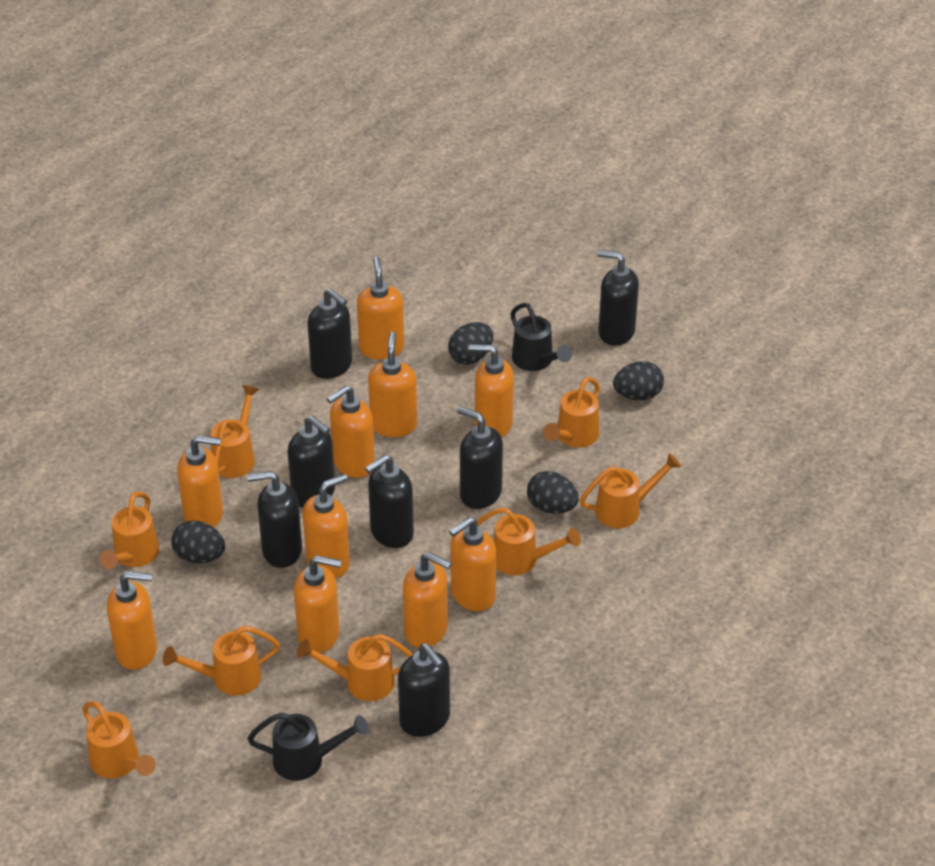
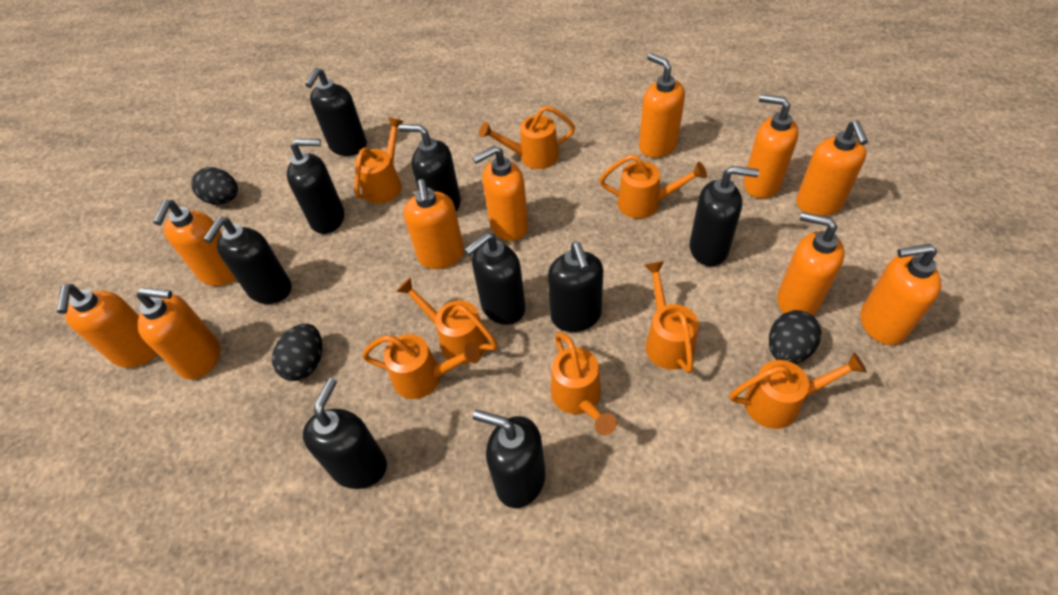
black egg: 4 -> 3
black soap dispenser: 7 -> 9
black watering can: 2 -> 0

